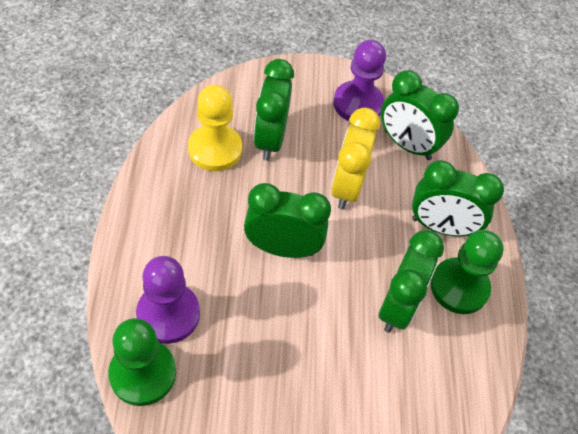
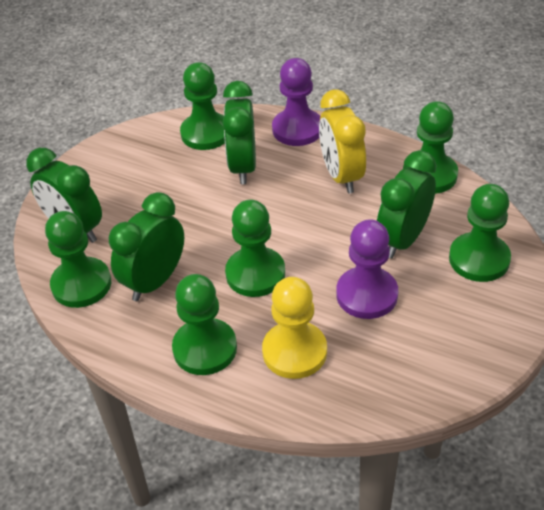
green clock: 5 -> 4
green pawn: 2 -> 6

